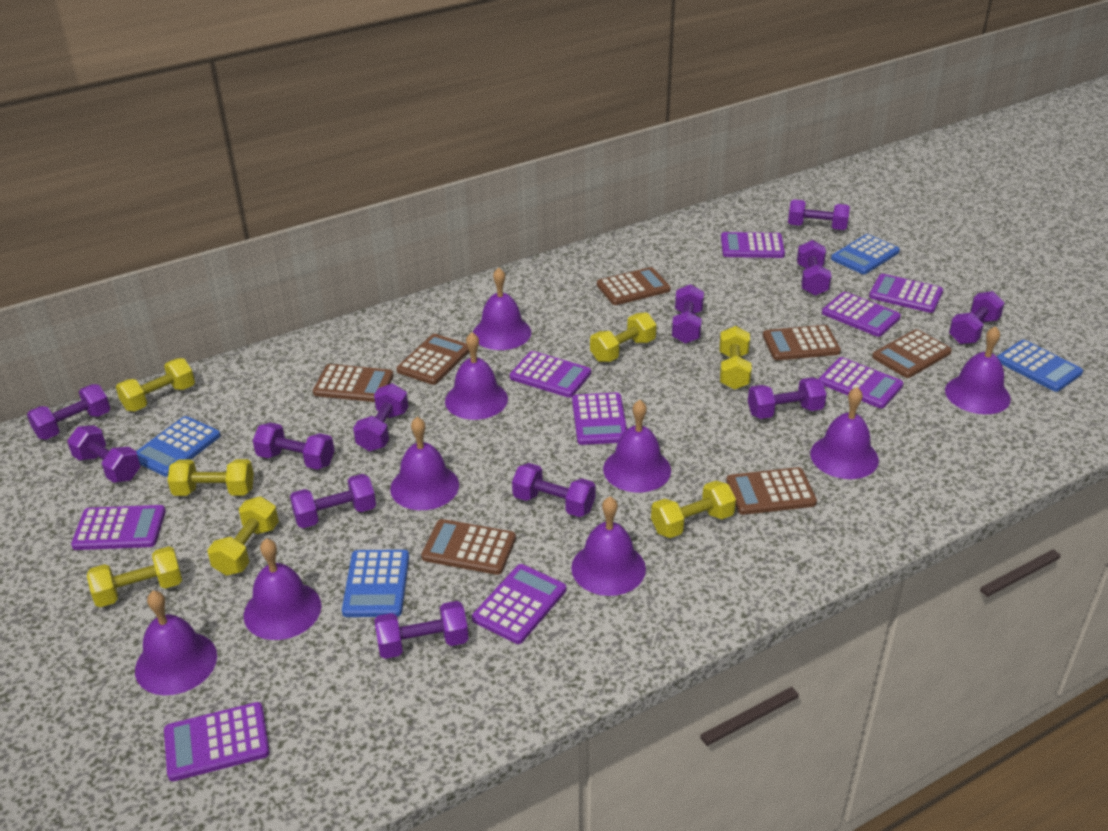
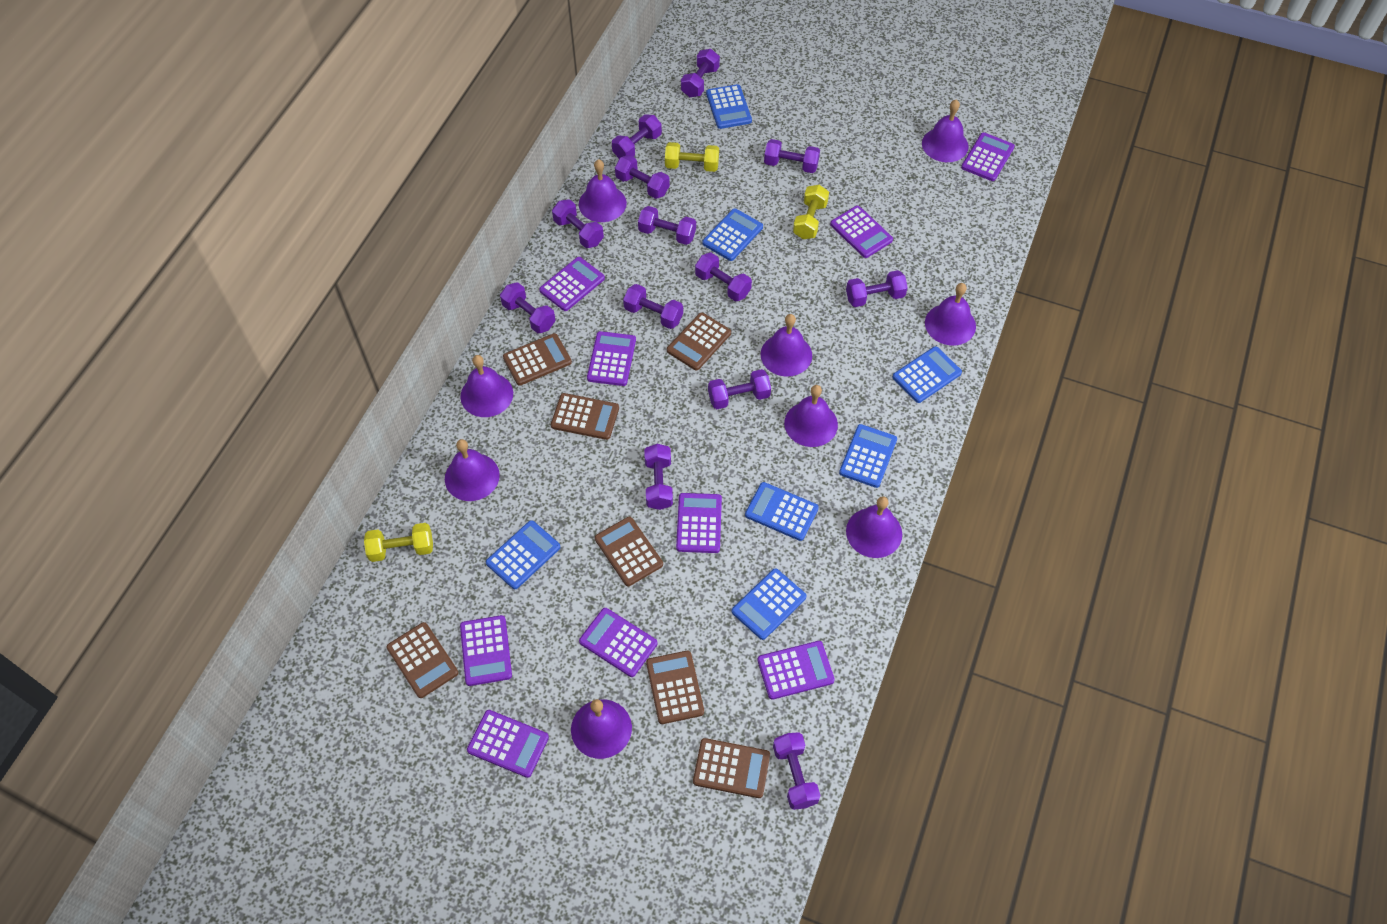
blue calculator: 4 -> 7
purple dumbbell: 12 -> 13
yellow dumbbell: 7 -> 3

